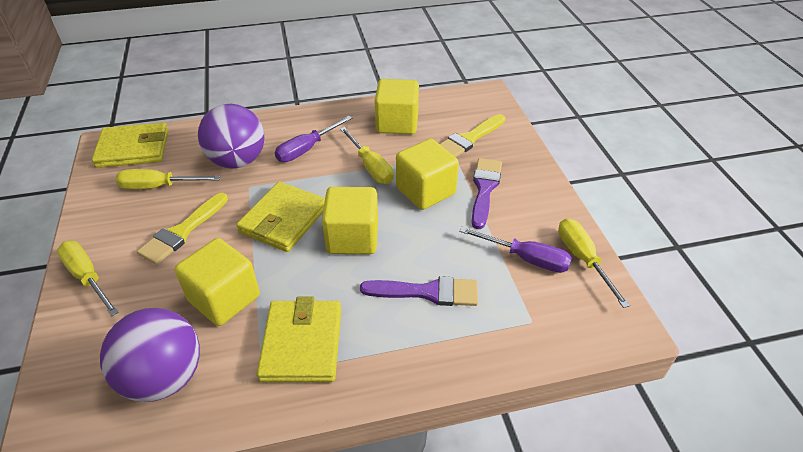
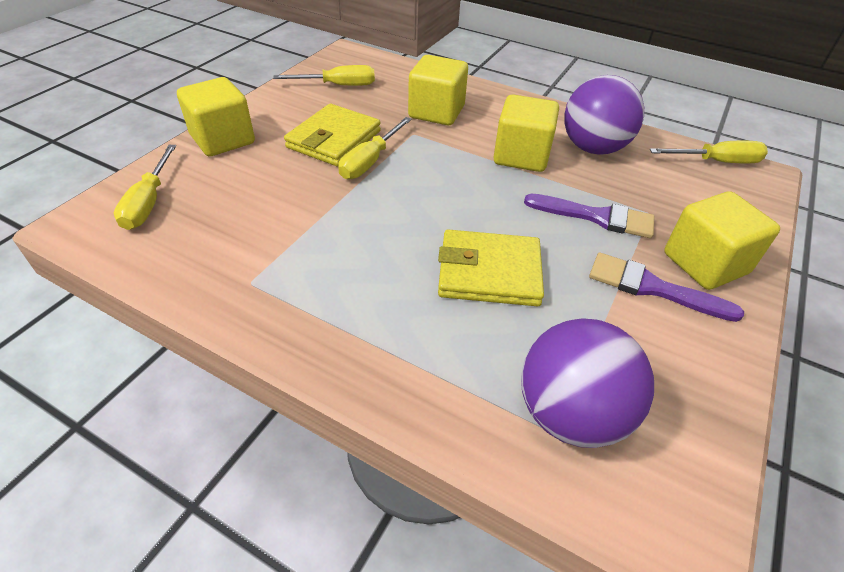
purple screwdriver: 2 -> 0
yellow brush: 2 -> 0
yellow wallet: 3 -> 2

